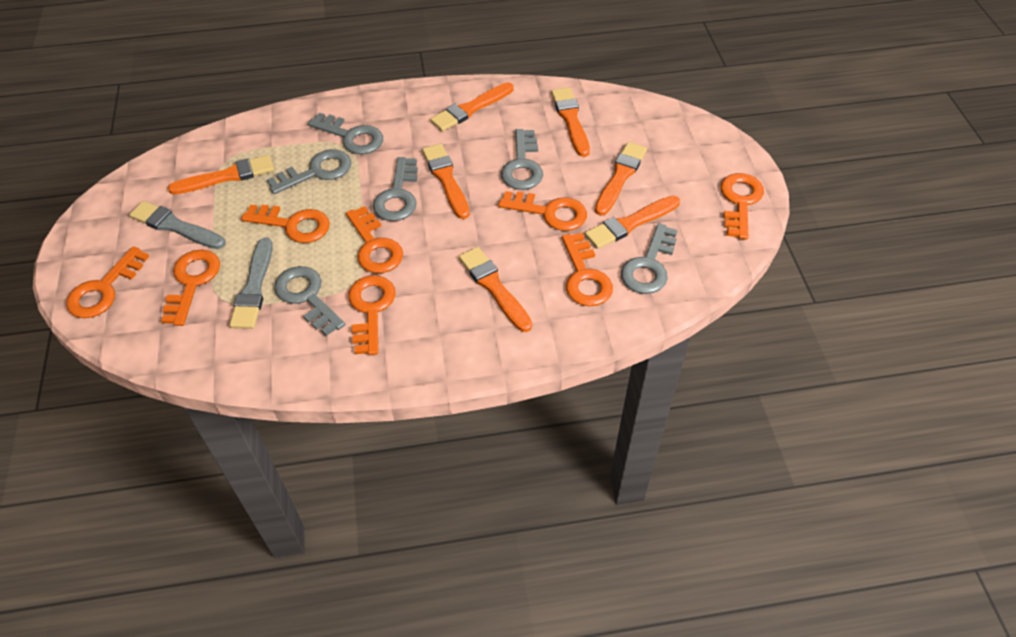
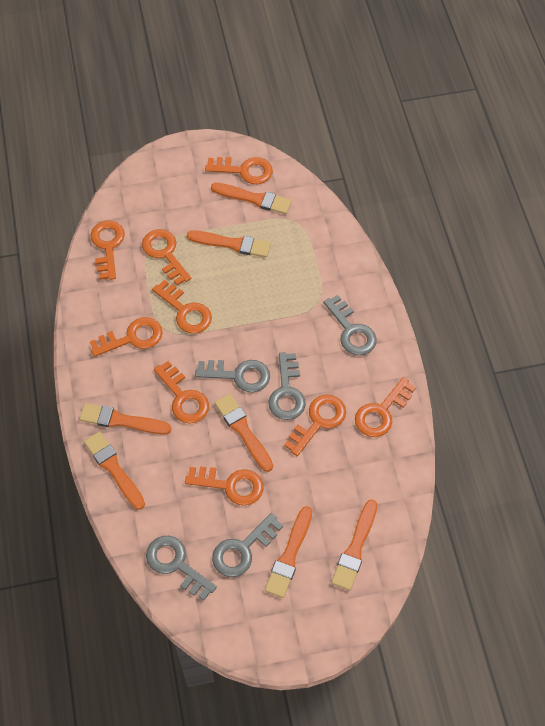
grey brush: 2 -> 0
grey key: 6 -> 5
orange key: 8 -> 9

